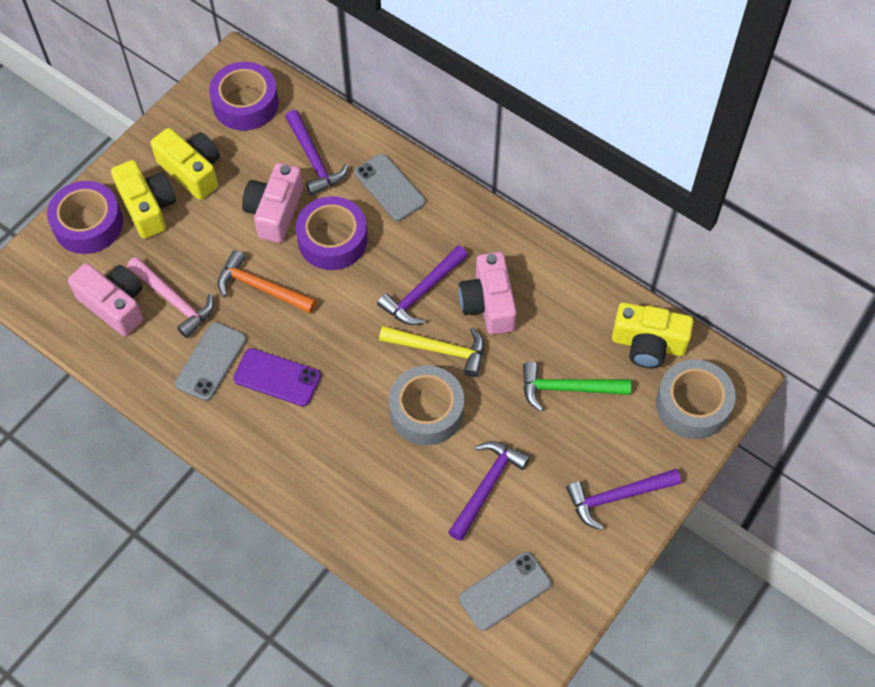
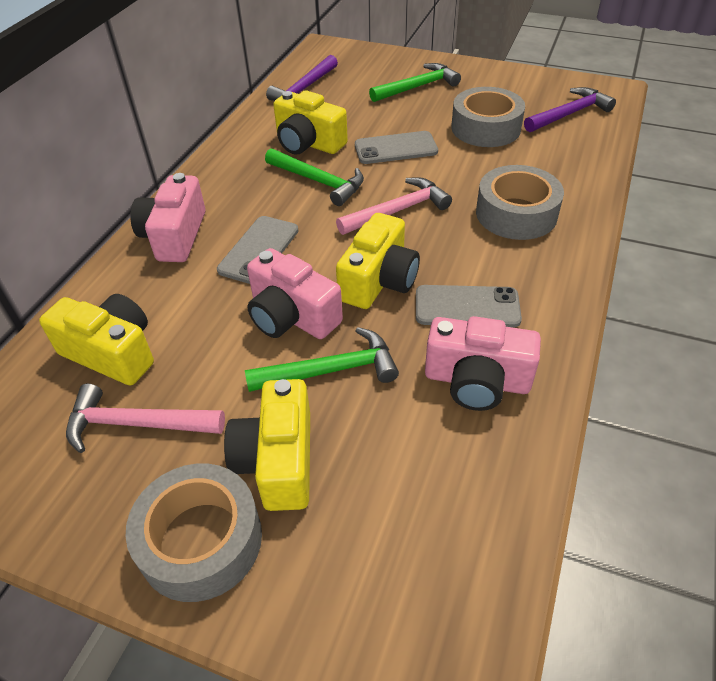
green hammer: 1 -> 3
grey tape: 2 -> 3
orange hammer: 1 -> 0
pink hammer: 1 -> 2
purple hammer: 4 -> 2
purple phone: 1 -> 0
purple tape: 3 -> 0
yellow camera: 3 -> 4
yellow hammer: 1 -> 0

